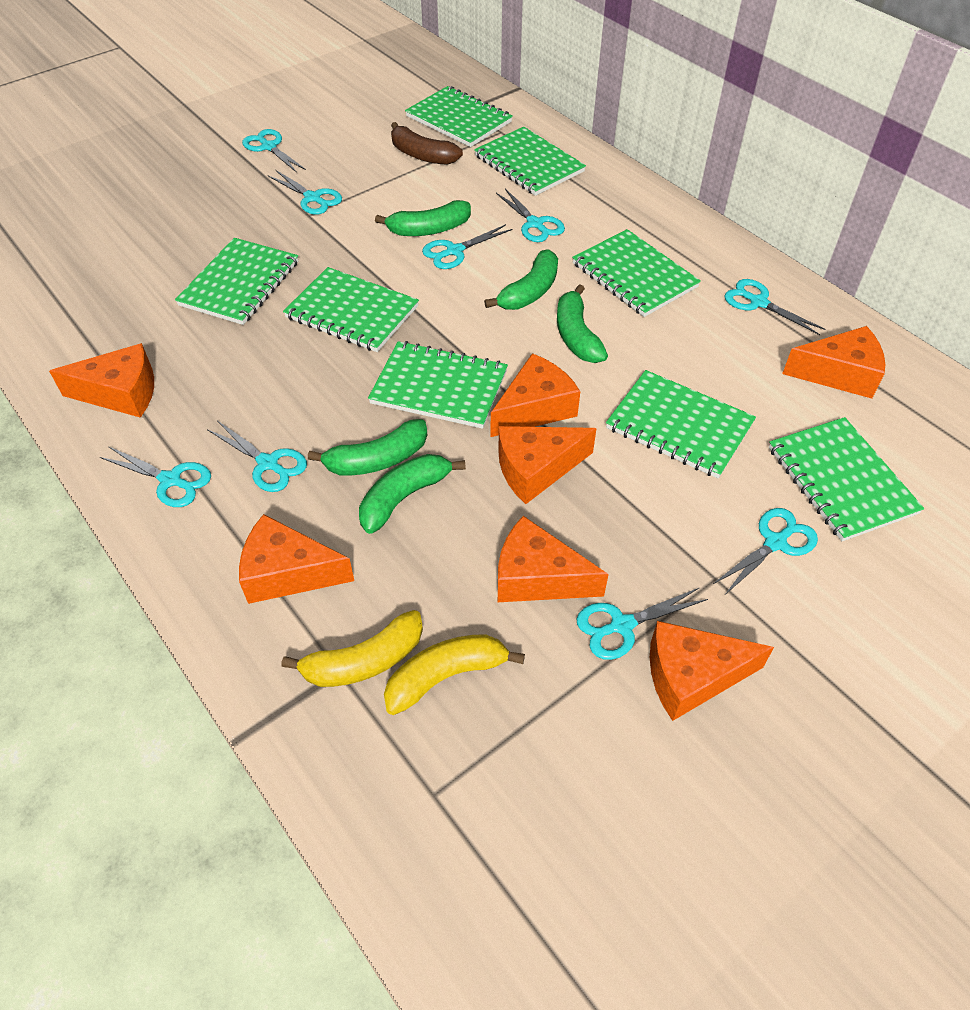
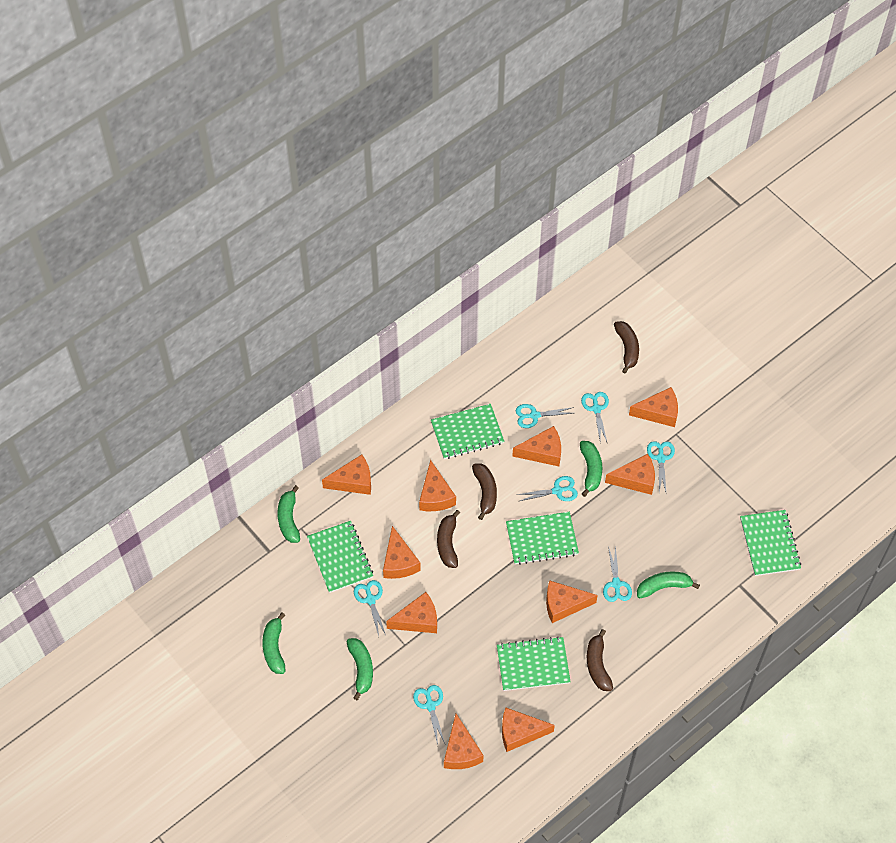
brown banana: 1 -> 4
green notebook: 8 -> 5
orange cheese: 7 -> 10
turquoise scissors: 9 -> 7
yellow banana: 2 -> 0

